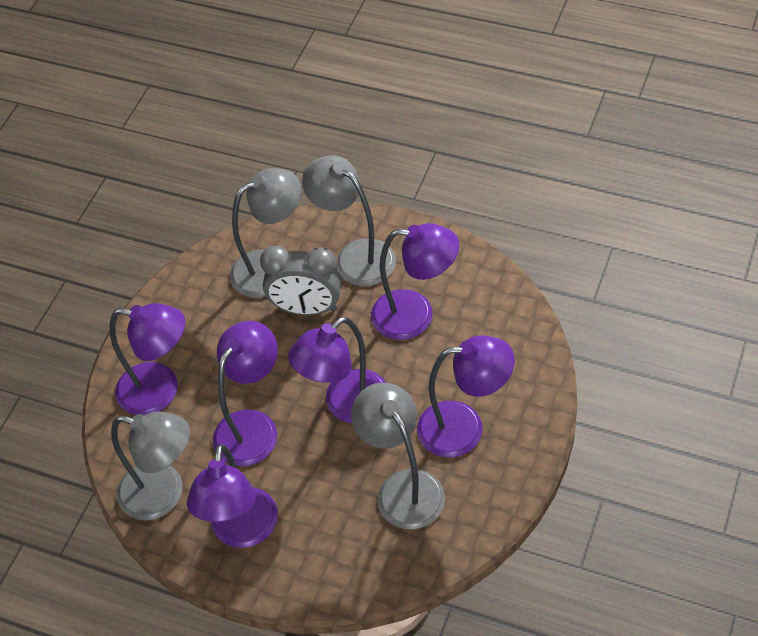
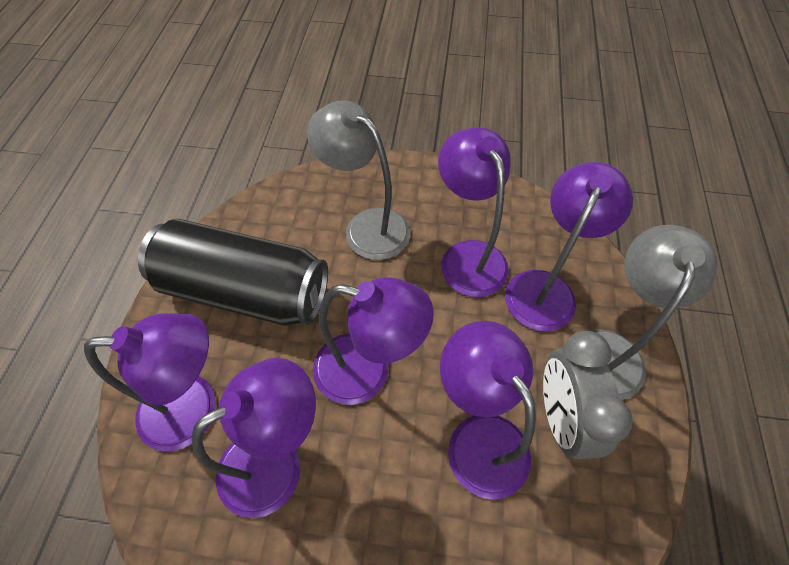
black can: 0 -> 1
grey lamp: 4 -> 2

